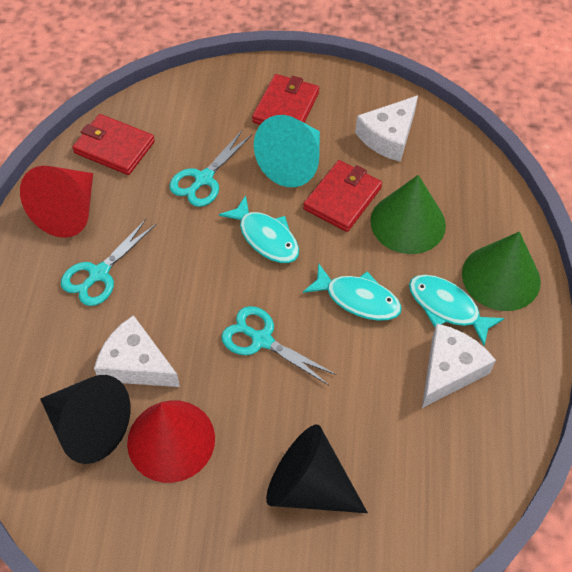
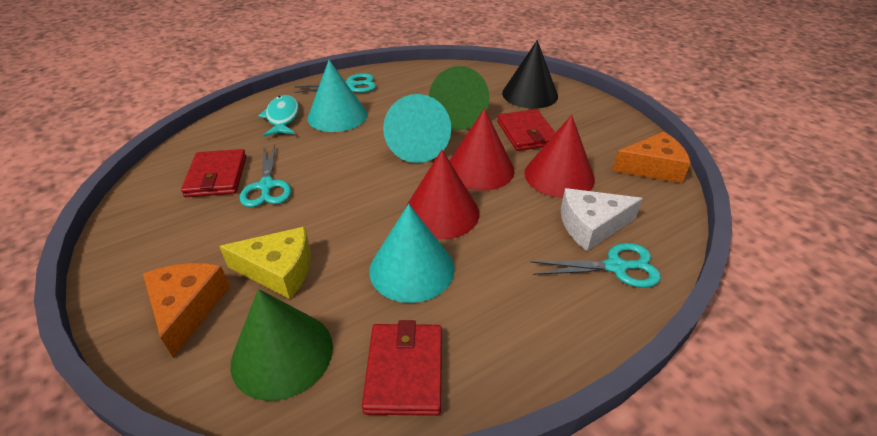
black cone: 2 -> 1
orange cheese: 0 -> 2
red cone: 2 -> 3
turquoise cone: 1 -> 3
turquoise fish: 3 -> 1
white cheese: 3 -> 1
yellow cheese: 0 -> 1

